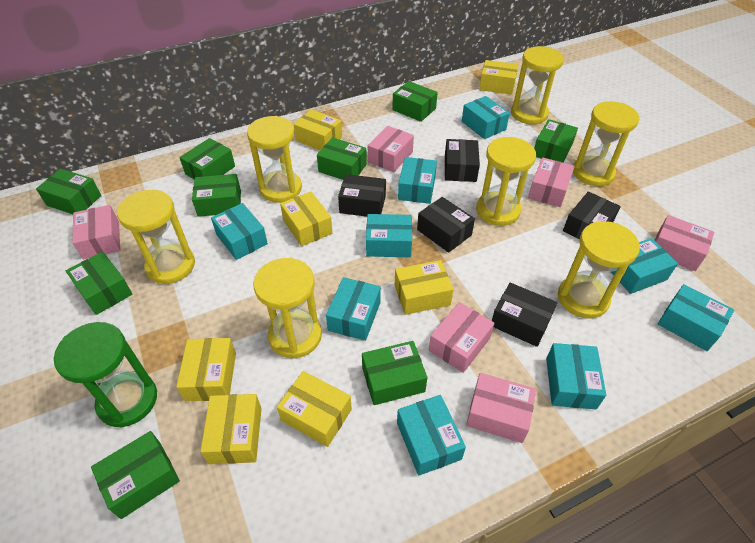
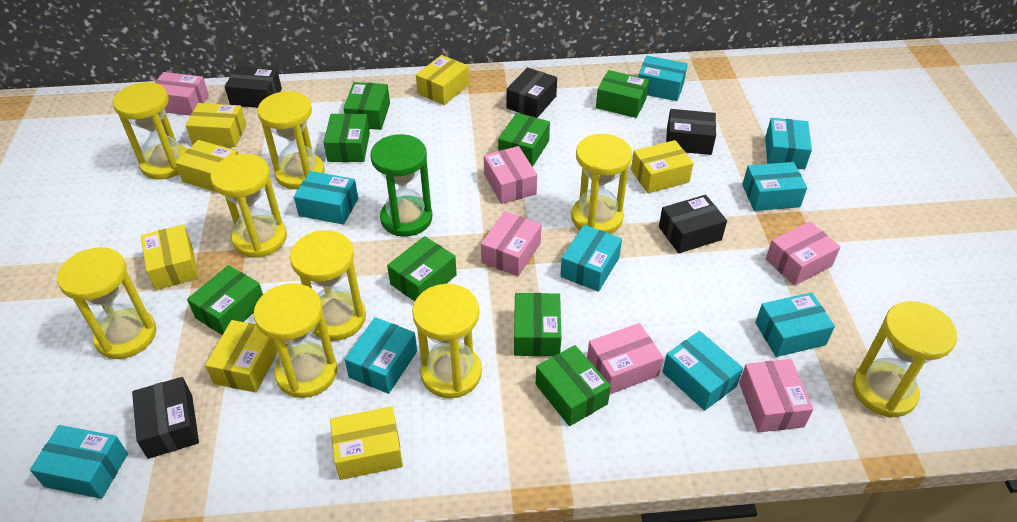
green box: 9 -> 8
yellow hourglass: 7 -> 9

